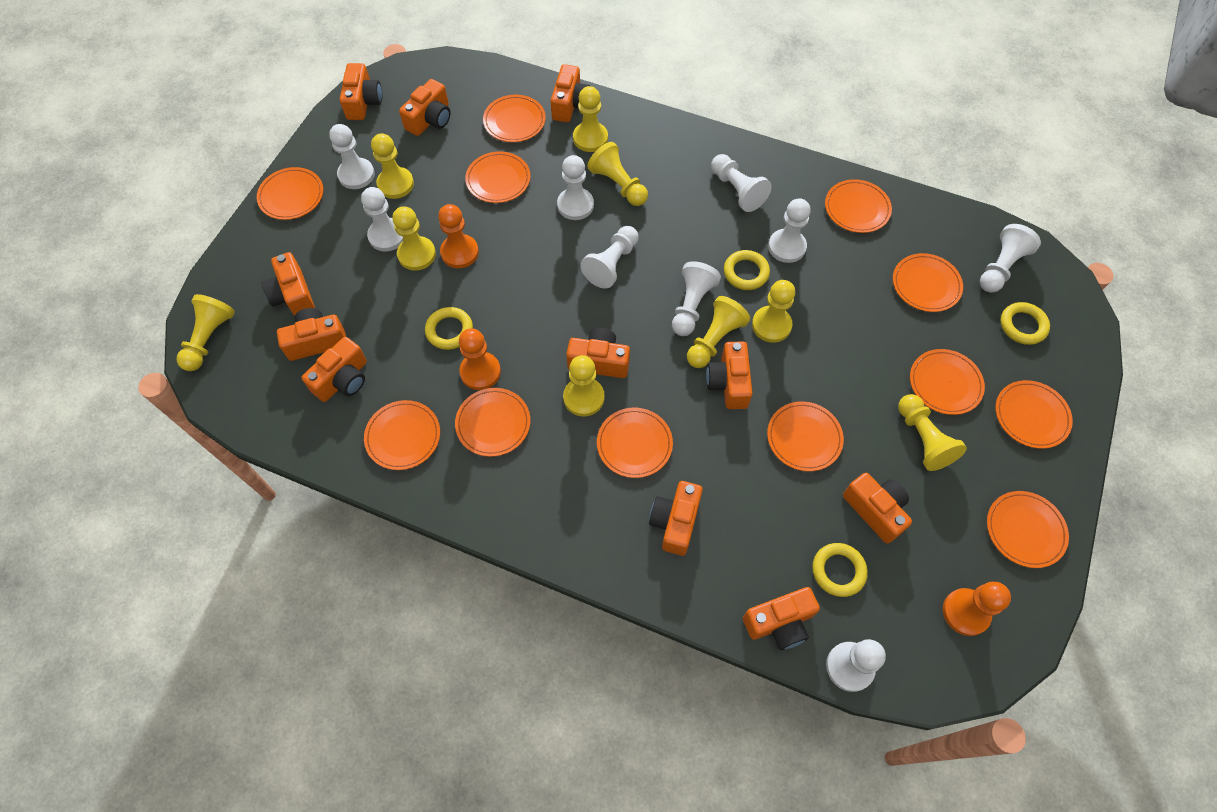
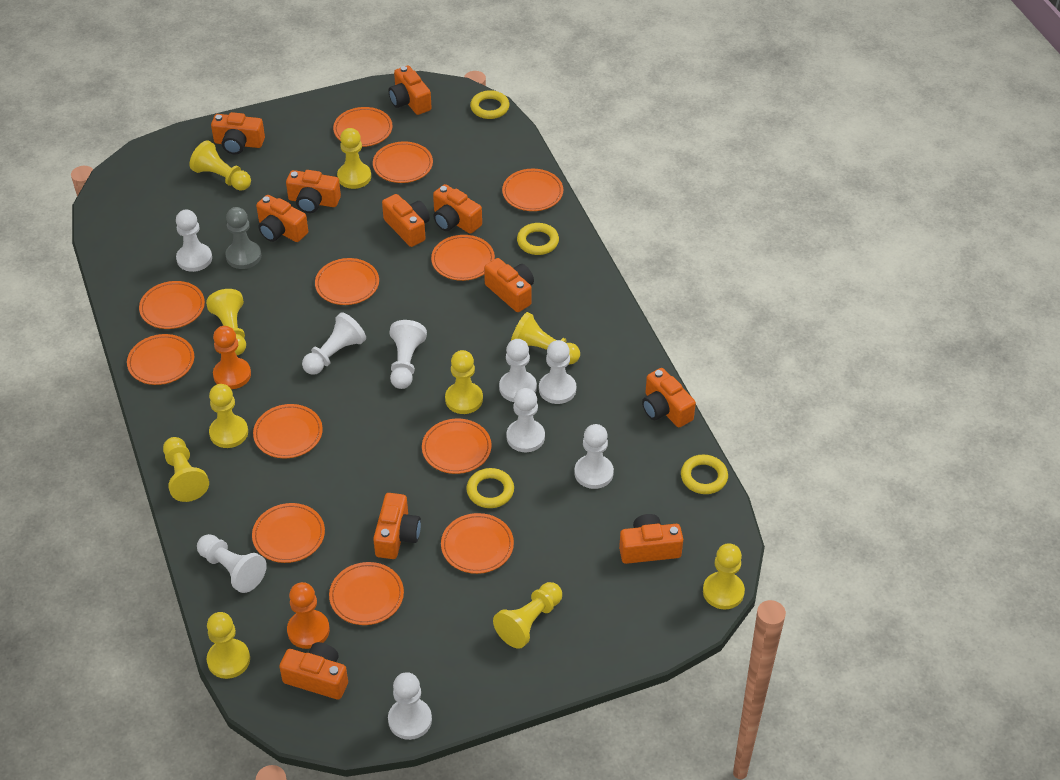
grey pawn: 0 -> 1
orange pawn: 3 -> 2
yellow pawn: 9 -> 10

